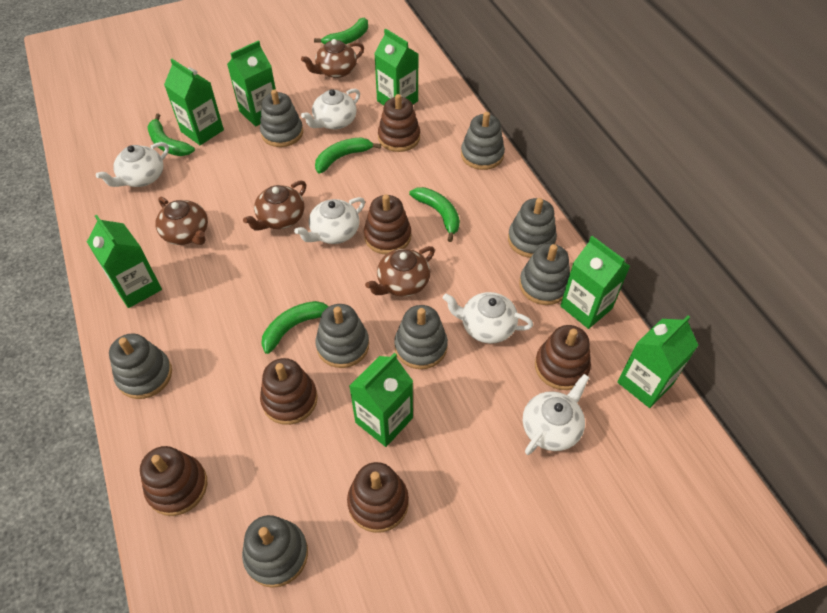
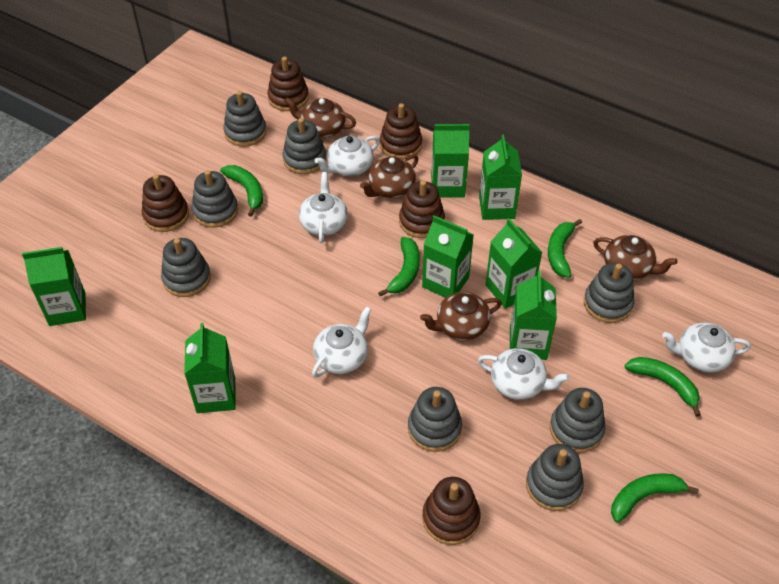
brown stacking toy: 6 -> 5

